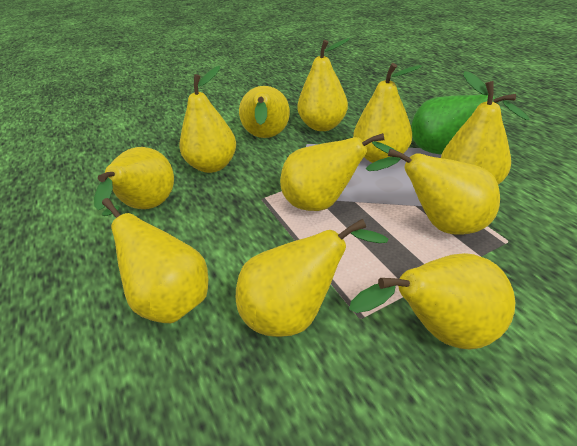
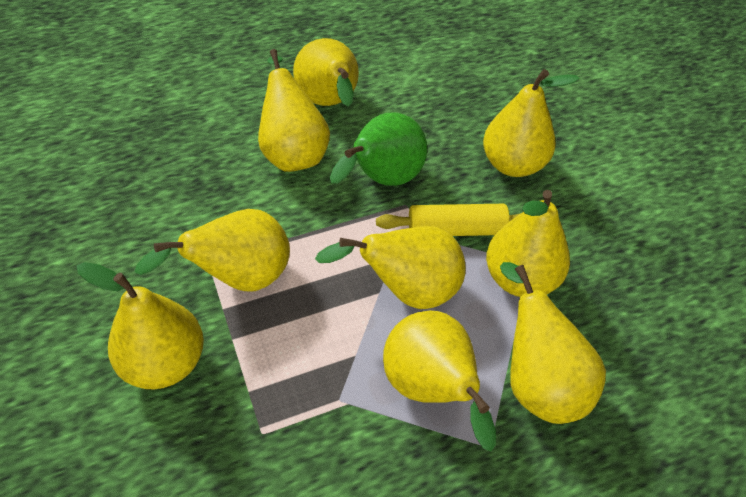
yellow pear: 11 -> 9
yellow rolling pin: 0 -> 1

